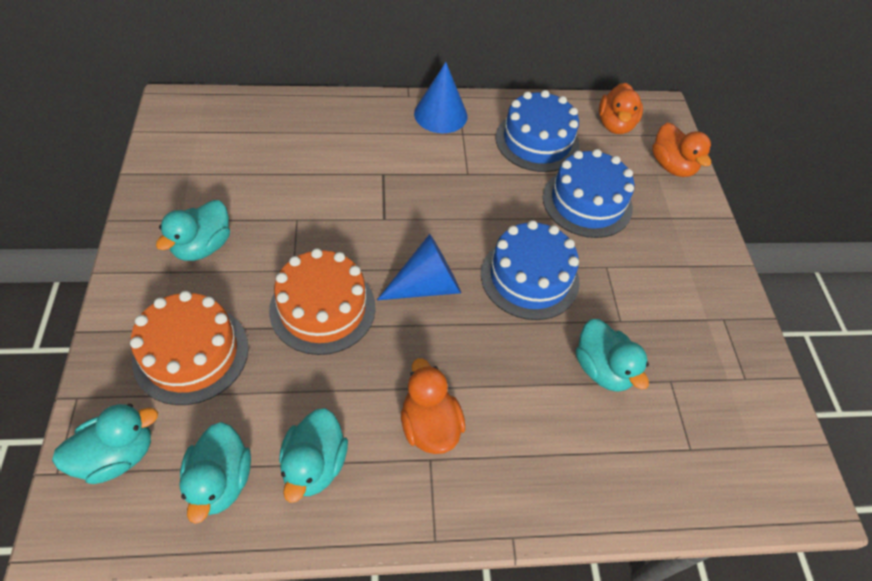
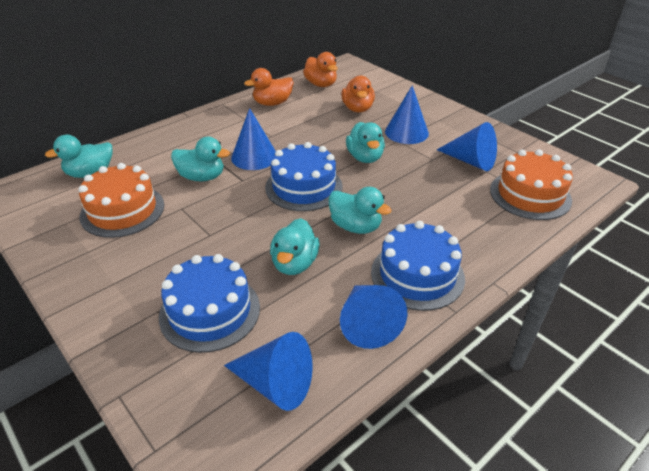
blue cone: 2 -> 5

